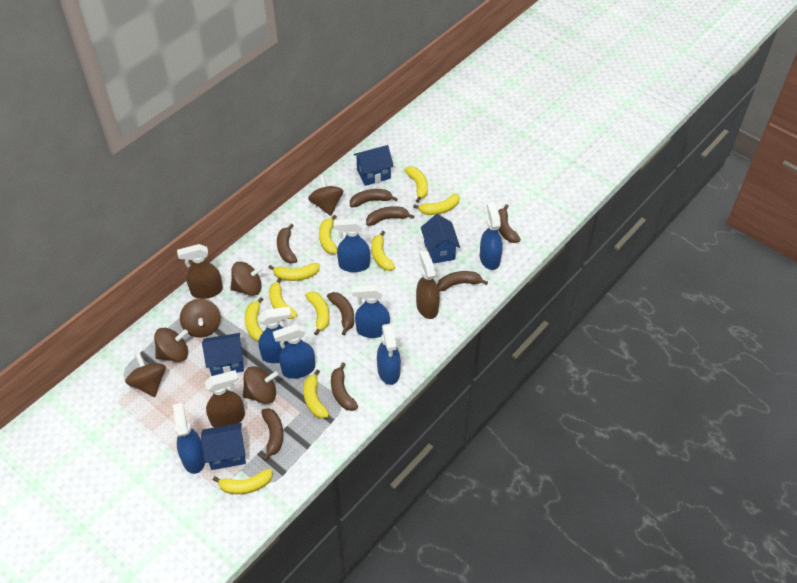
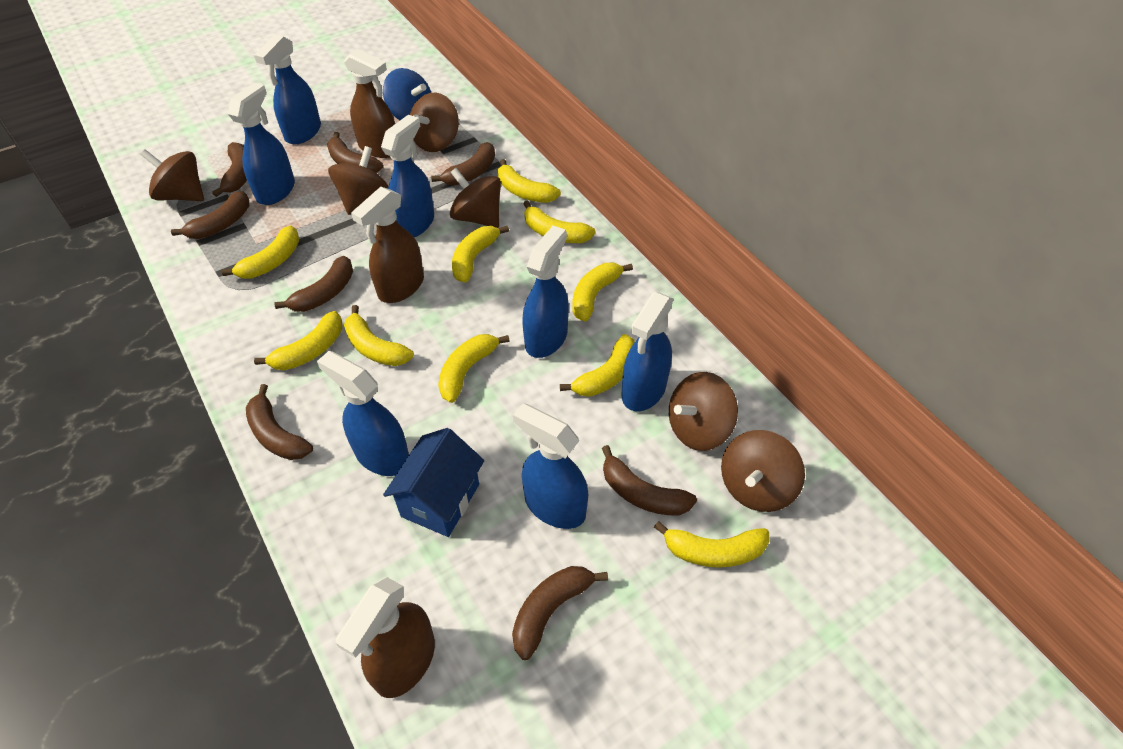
blue house: 4 -> 1
blue spinning top: 0 -> 1

